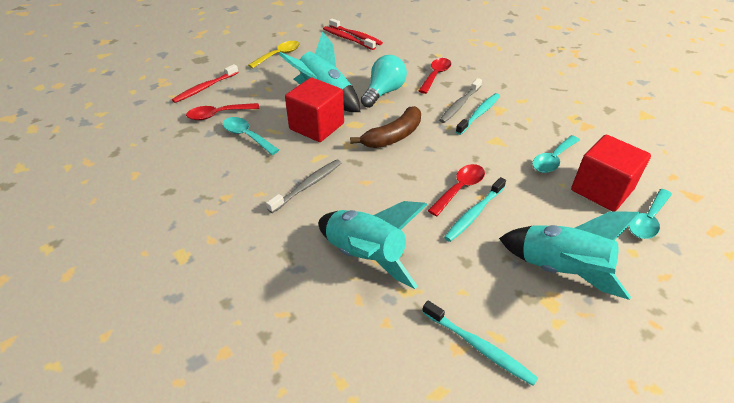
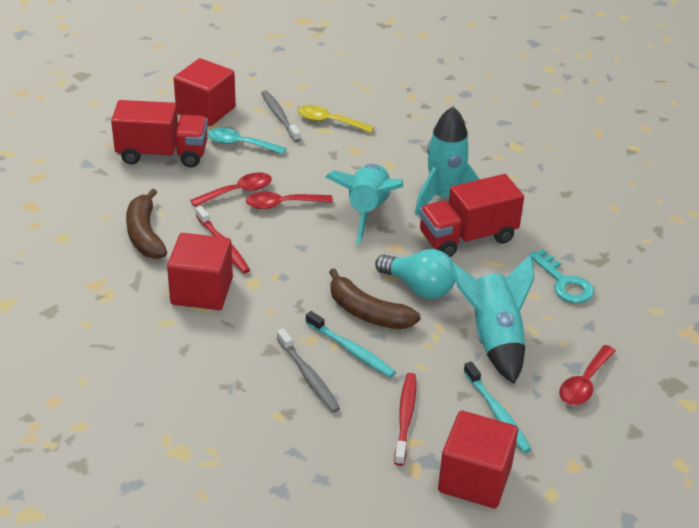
brown banana: 1 -> 2
red cube: 2 -> 3
red toothbrush: 3 -> 2
red truck: 0 -> 2
turquoise key: 0 -> 1
turquoise spoon: 3 -> 1
turquoise toothbrush: 3 -> 2

